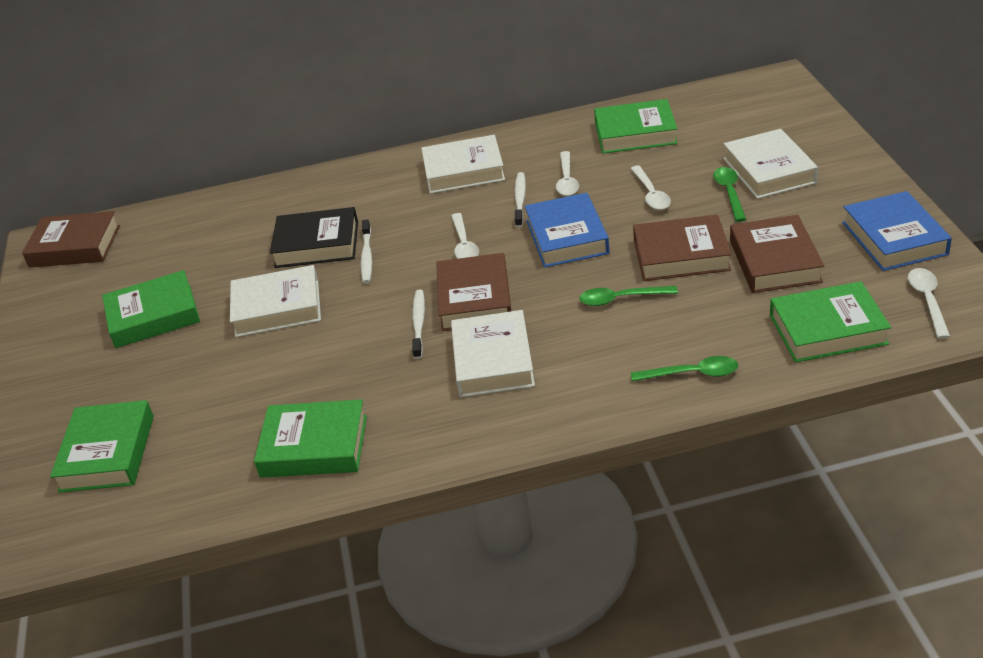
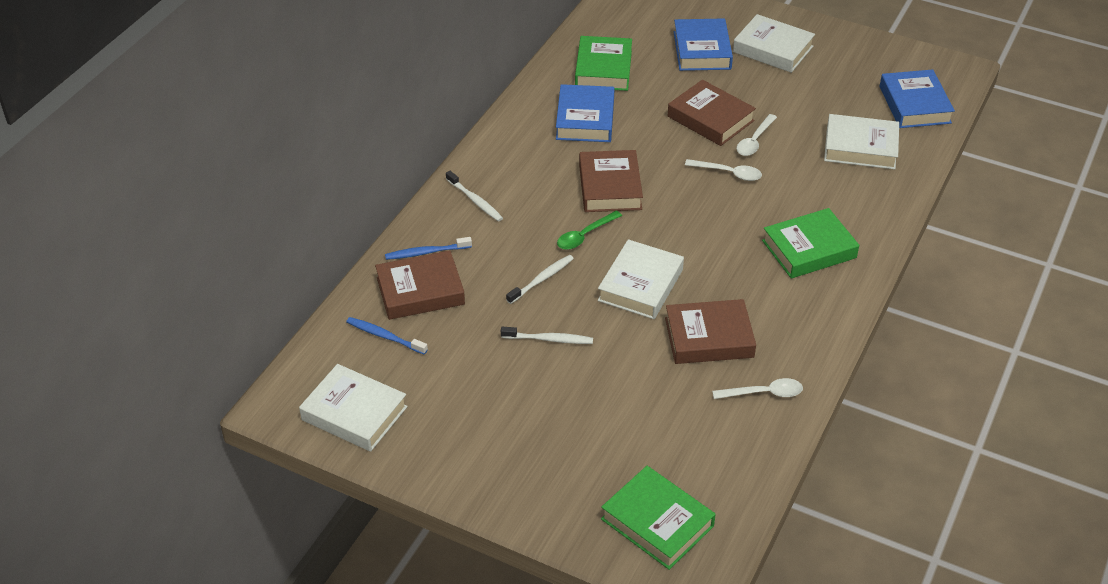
black book: 1 -> 0
blue book: 2 -> 3
blue toothbrush: 0 -> 2
green book: 5 -> 3
green spoon: 3 -> 1
white spoon: 4 -> 3

